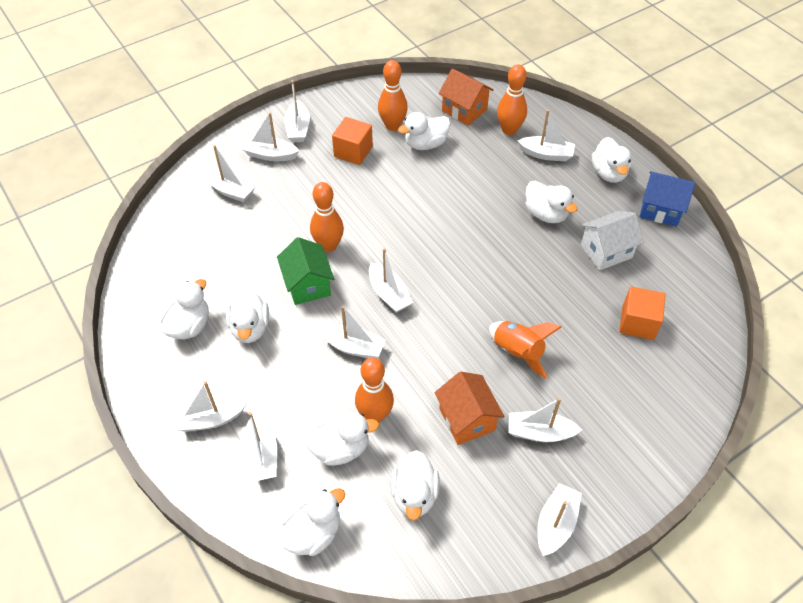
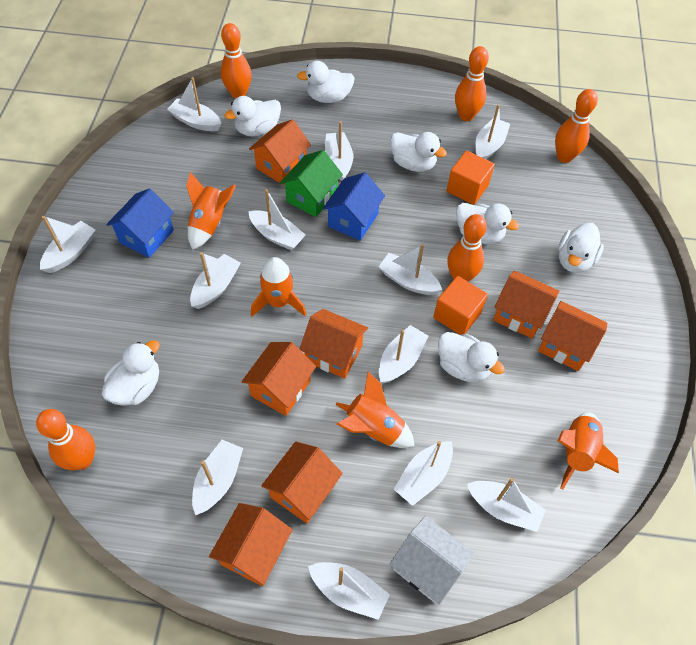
blue house: 1 -> 2
orange bowling pin: 4 -> 5
orange house: 2 -> 7
orange rocket: 1 -> 4
white boat: 10 -> 12
white duck: 8 -> 7

